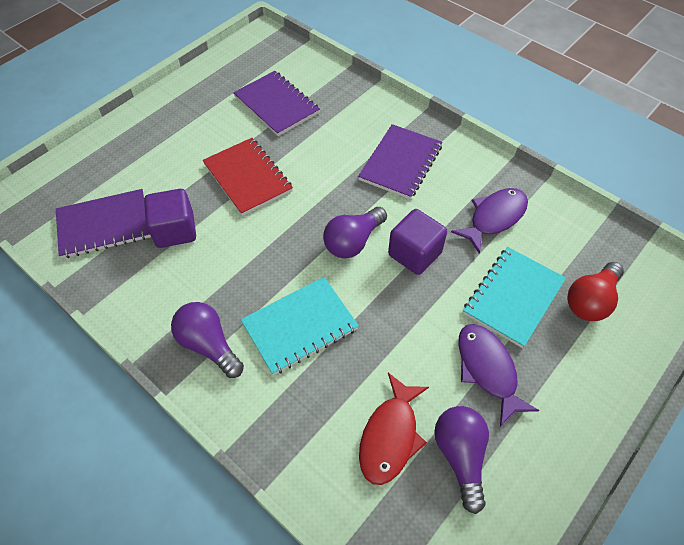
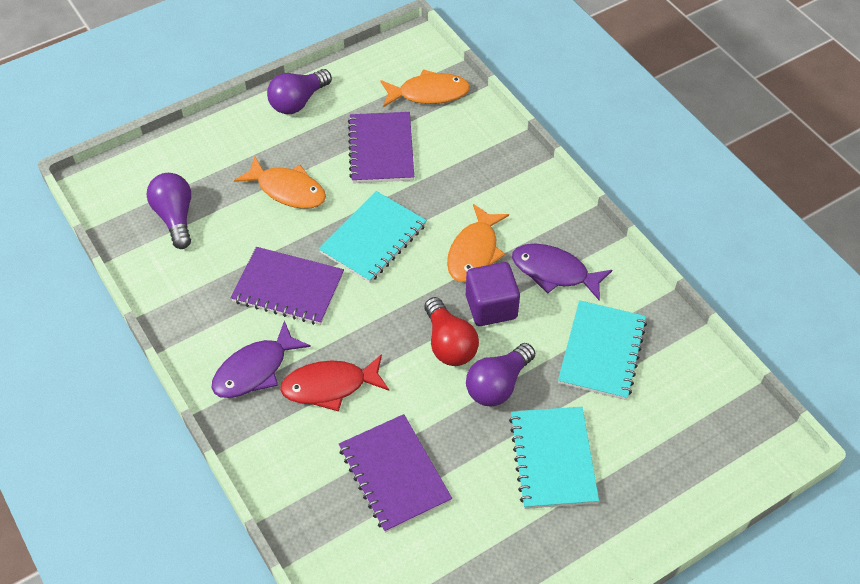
orange fish: 0 -> 3
purple cube: 2 -> 1
red notebook: 1 -> 0
turquoise notebook: 2 -> 3

